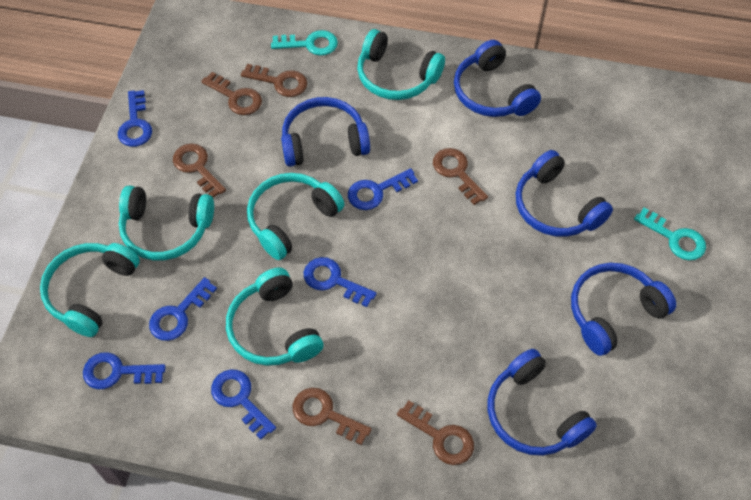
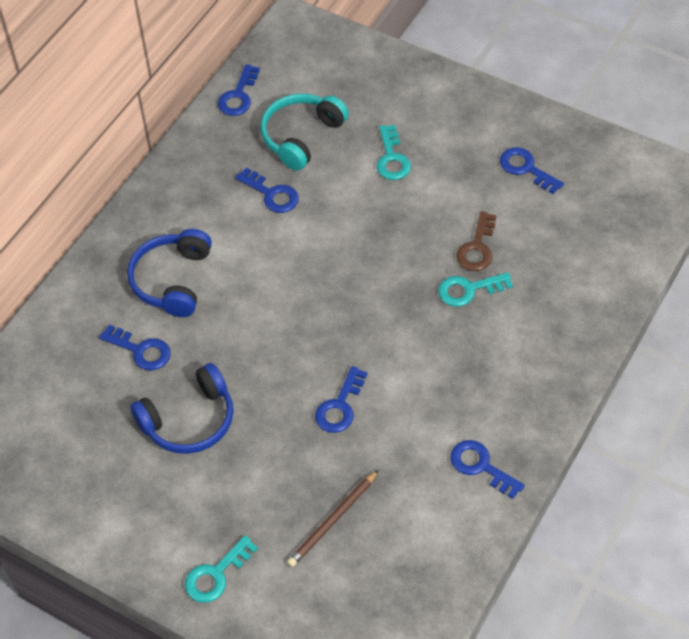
blue headphones: 5 -> 2
brown key: 6 -> 1
brown pencil: 0 -> 1
turquoise headphones: 5 -> 1
turquoise key: 2 -> 3

